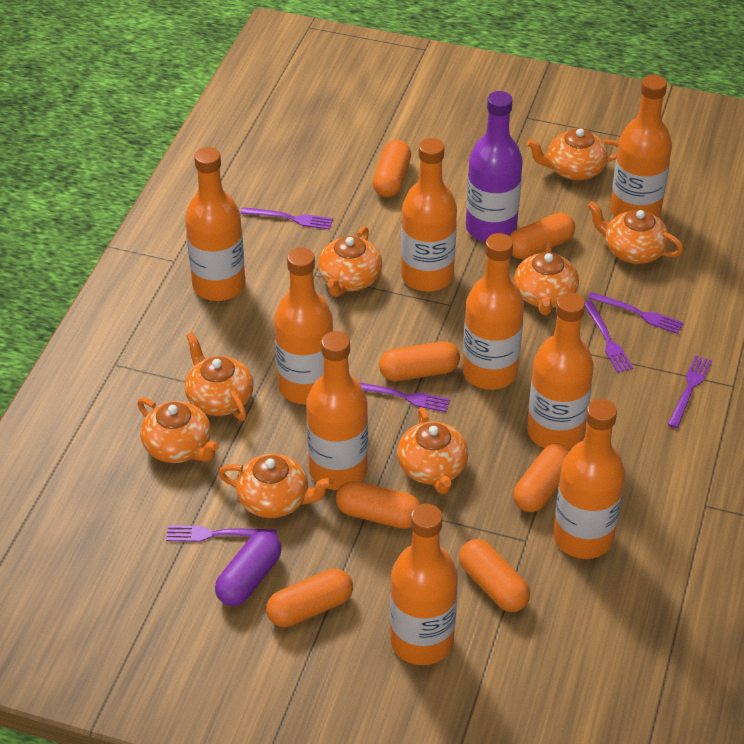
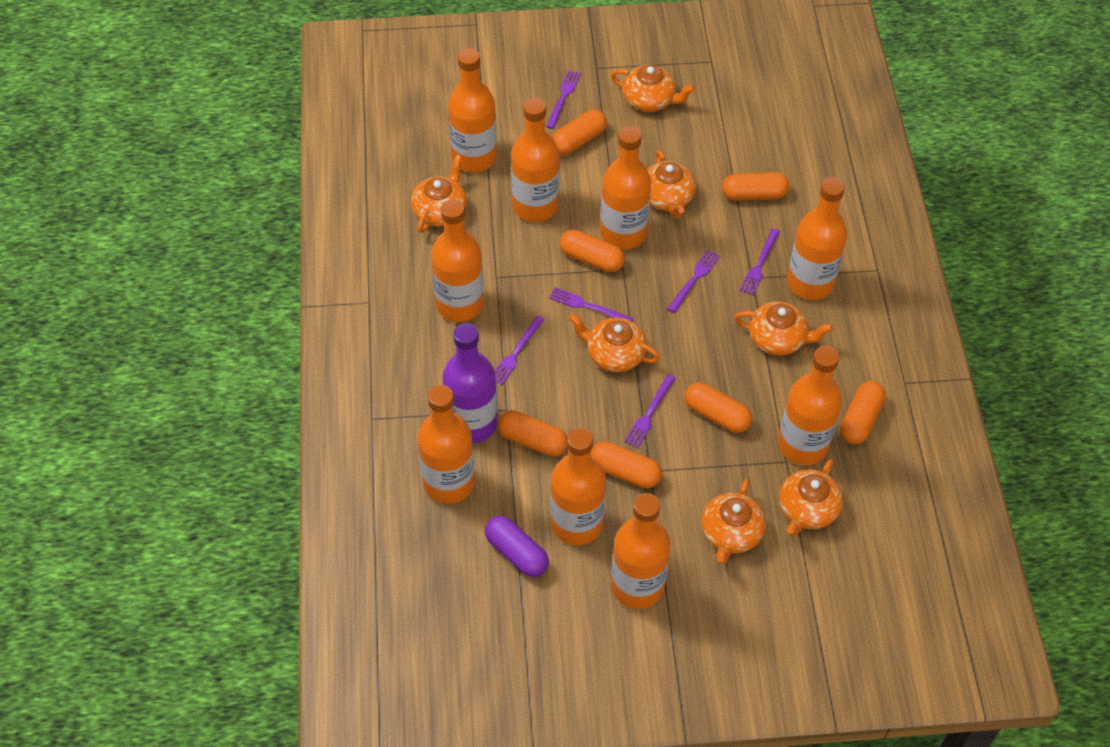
orange teapot: 8 -> 7

